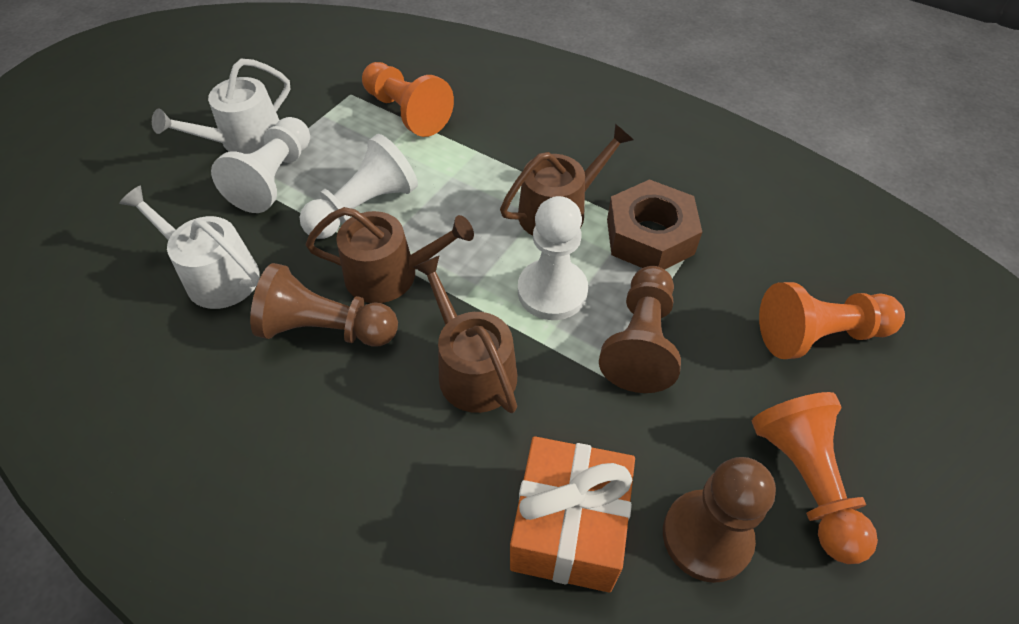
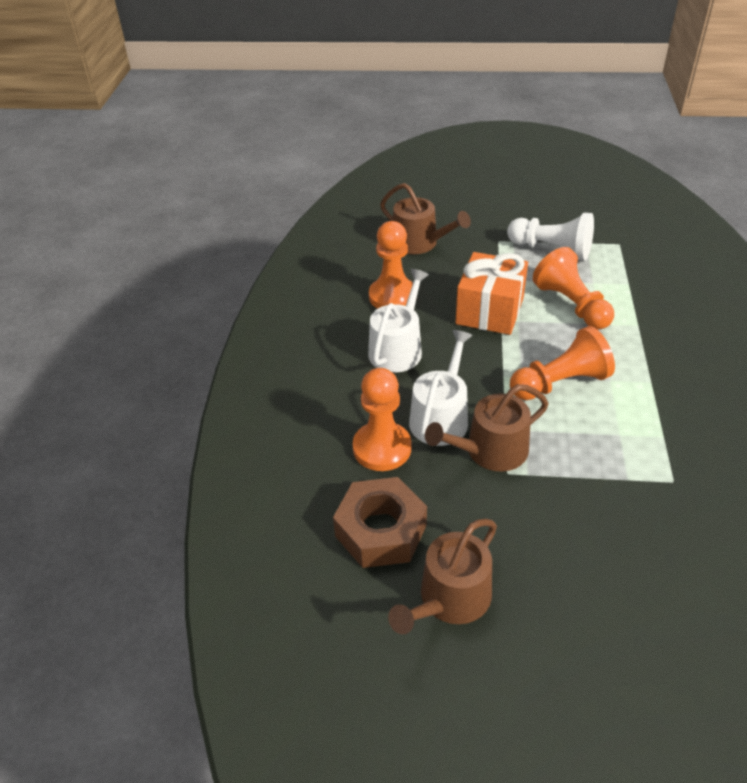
brown pawn: 3 -> 0
orange pawn: 3 -> 4
white pawn: 3 -> 1

